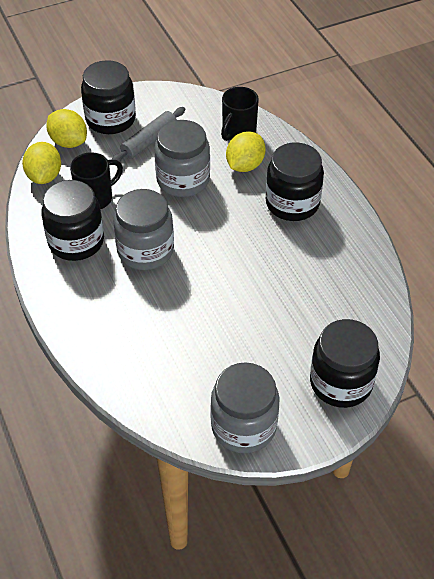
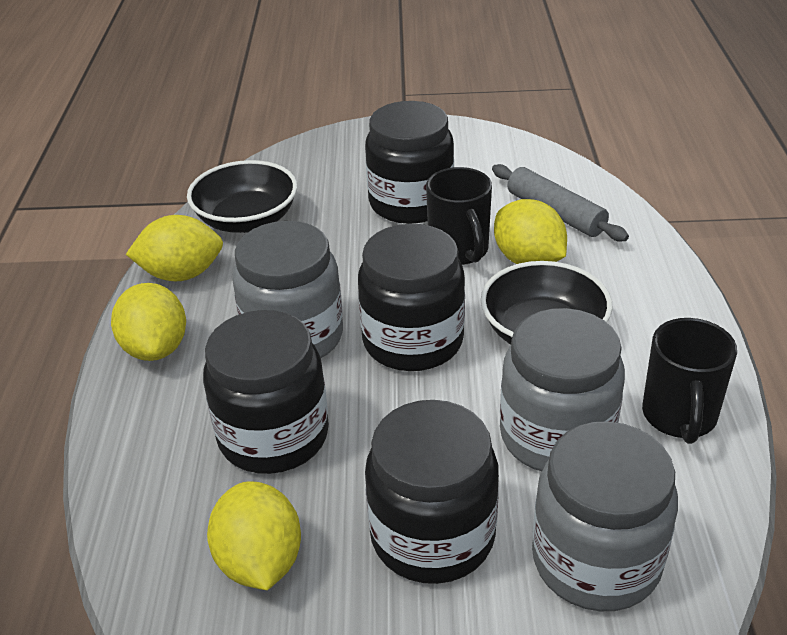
black bowl: 0 -> 2
yellow lemon: 3 -> 4

